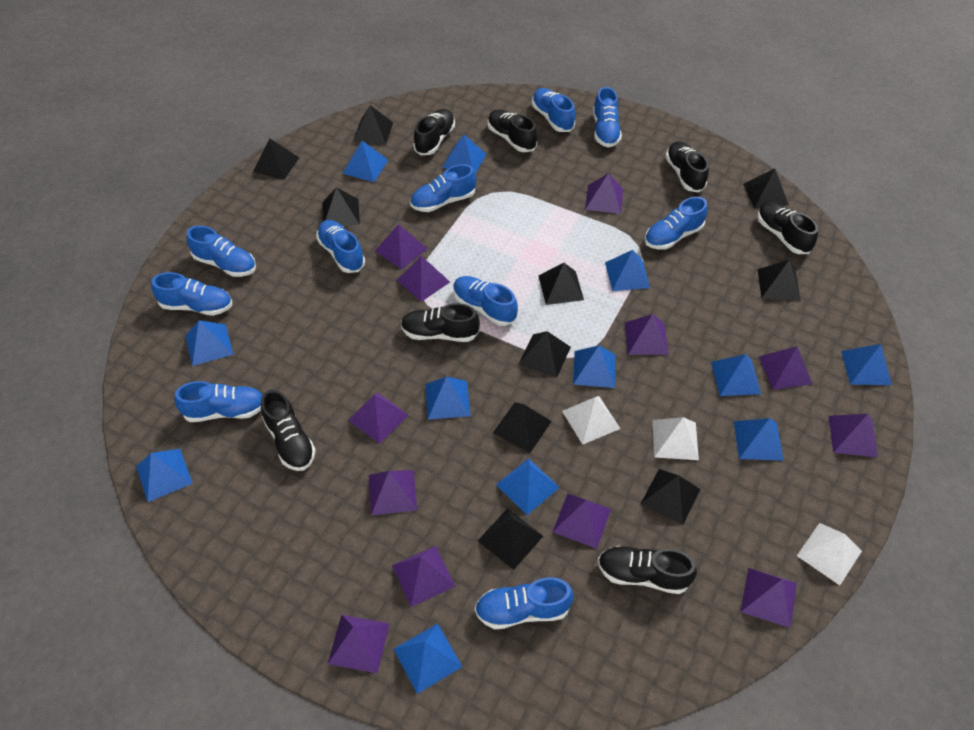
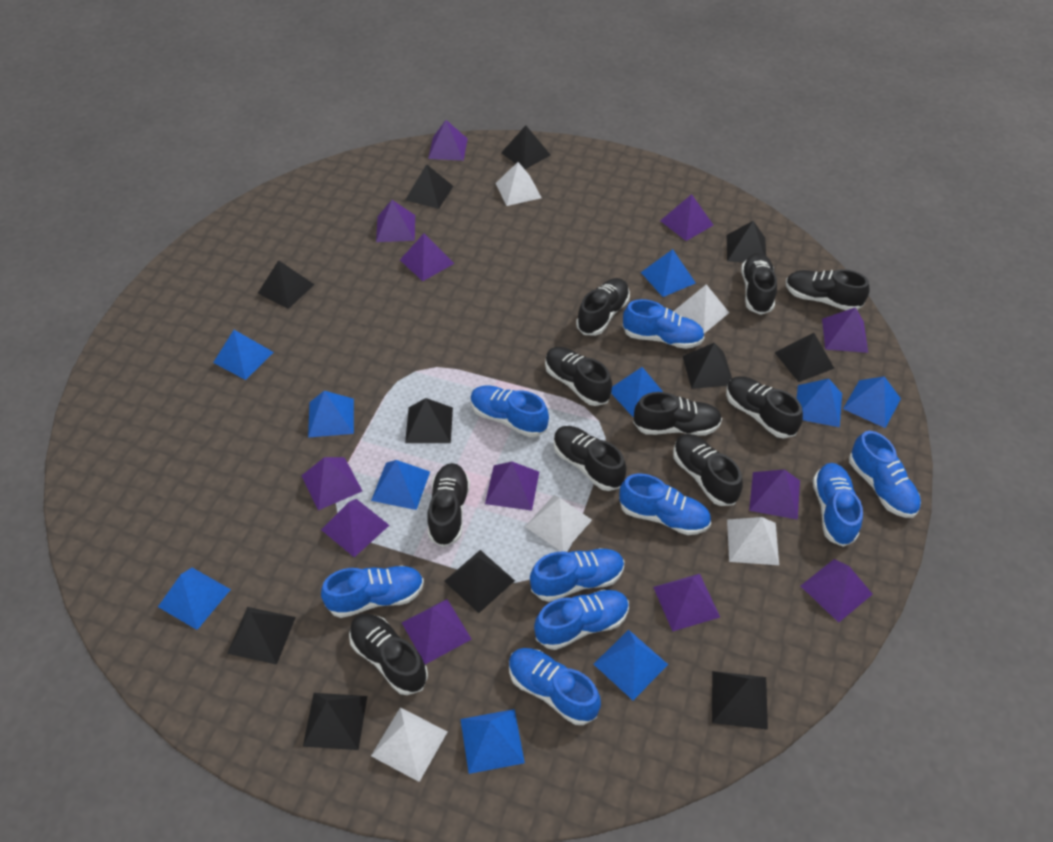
black pyramid: 10 -> 11
black shoe: 7 -> 10
blue pyramid: 12 -> 10
blue shoe: 10 -> 9
white pyramid: 3 -> 5

